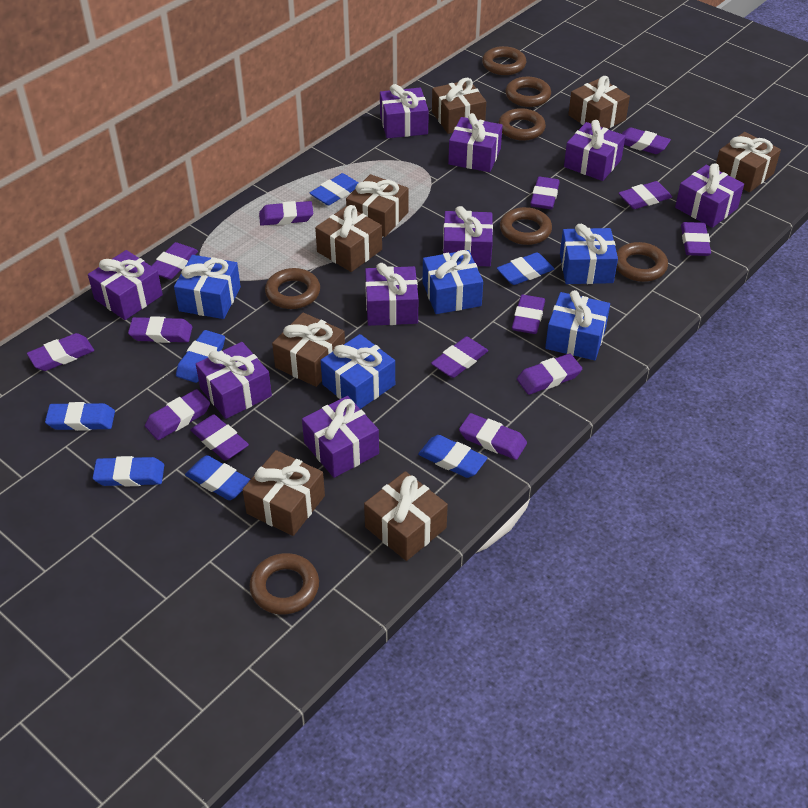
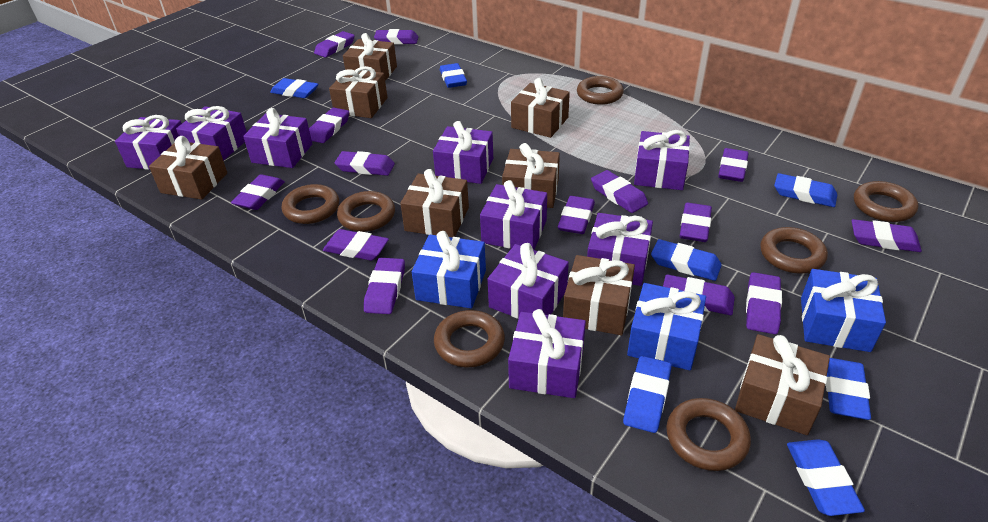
blue gift: 5 -> 3

